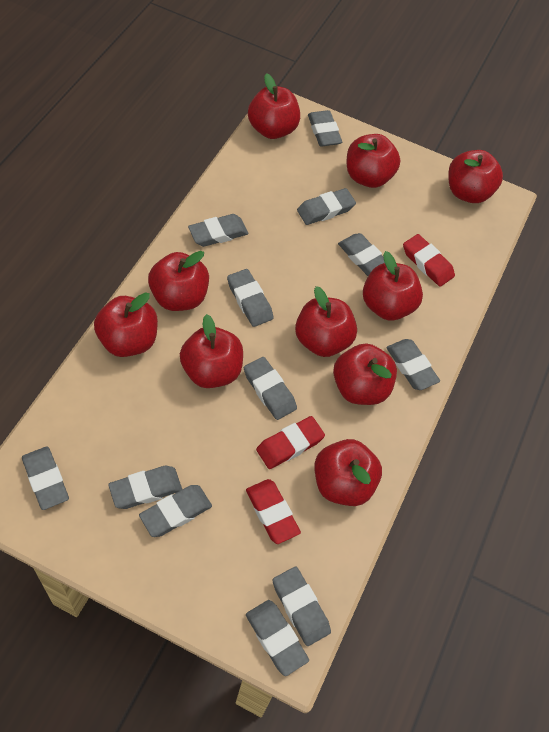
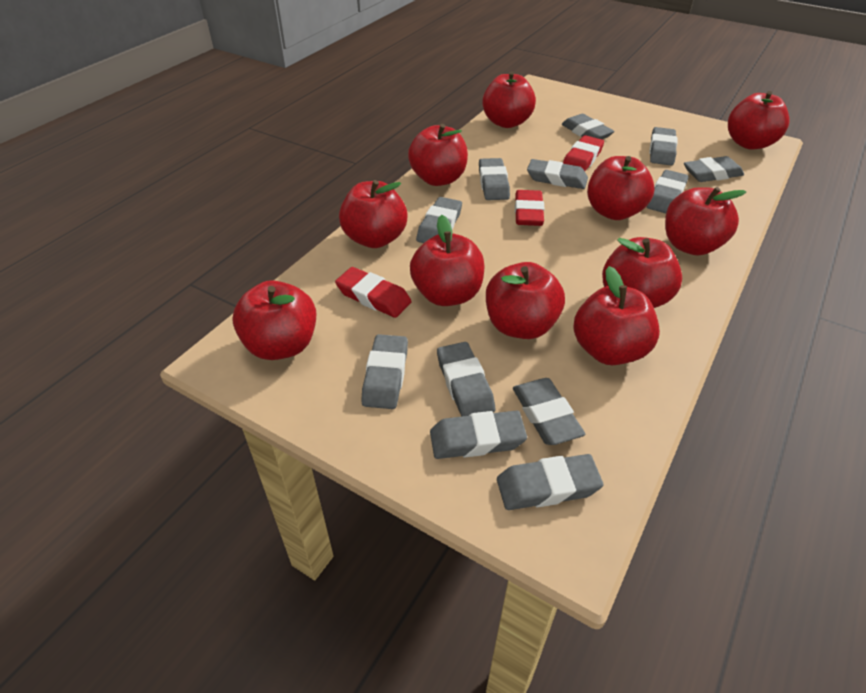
red apple: 10 -> 11

